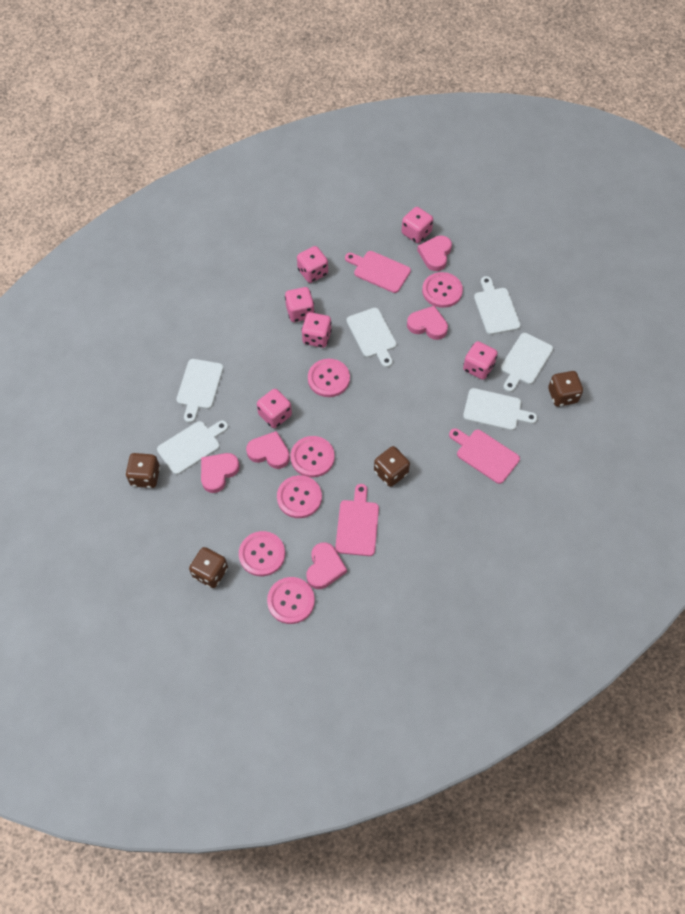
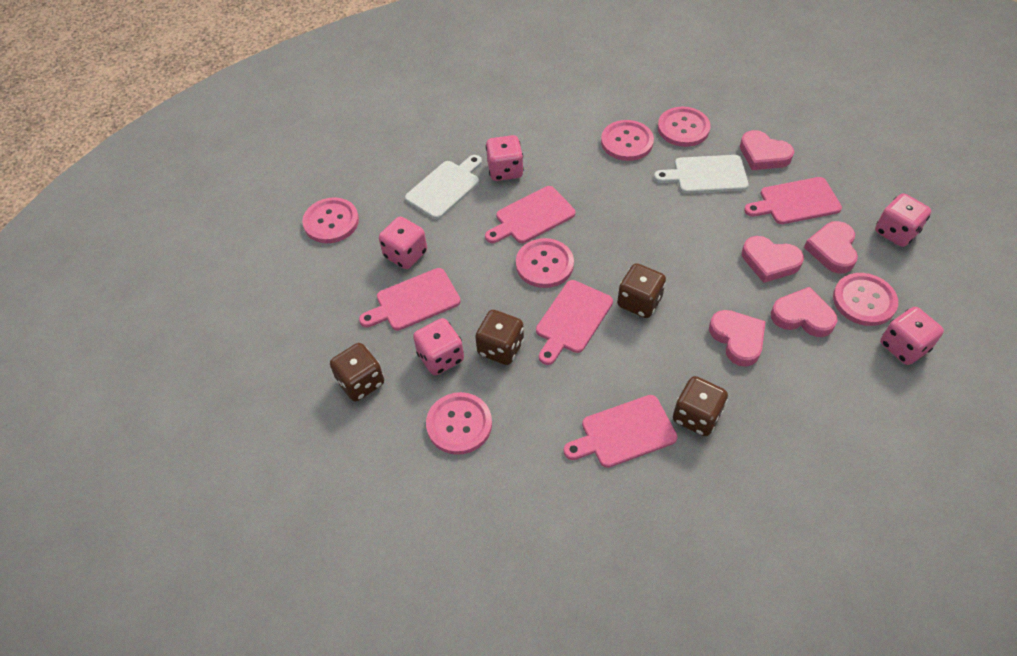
pink cutting board: 3 -> 5
pink dice: 6 -> 5
white cutting board: 6 -> 2

